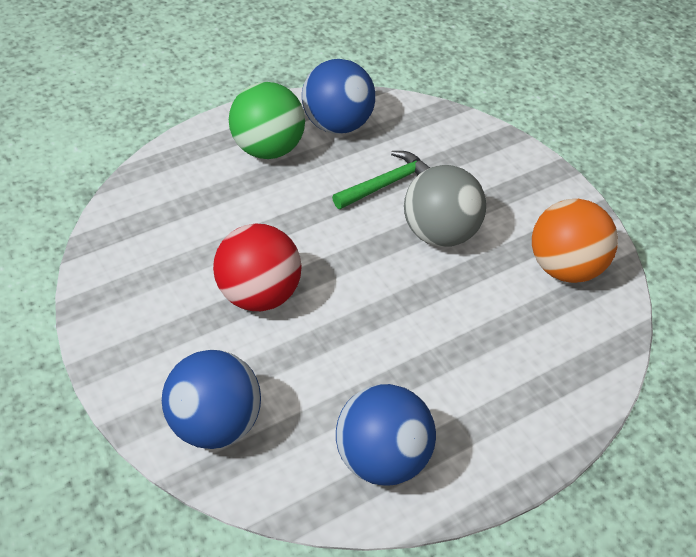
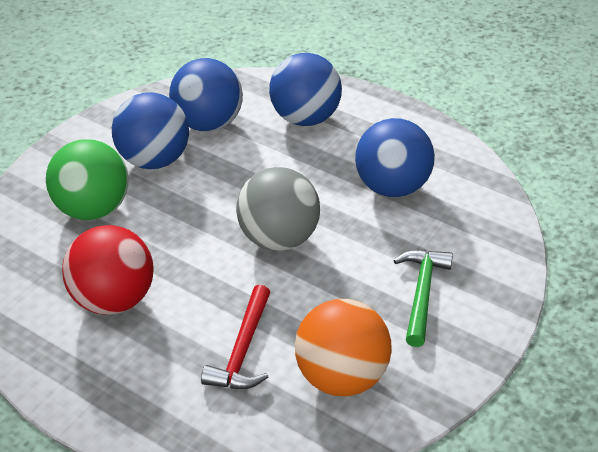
blue ball: 3 -> 4
red hammer: 0 -> 1

